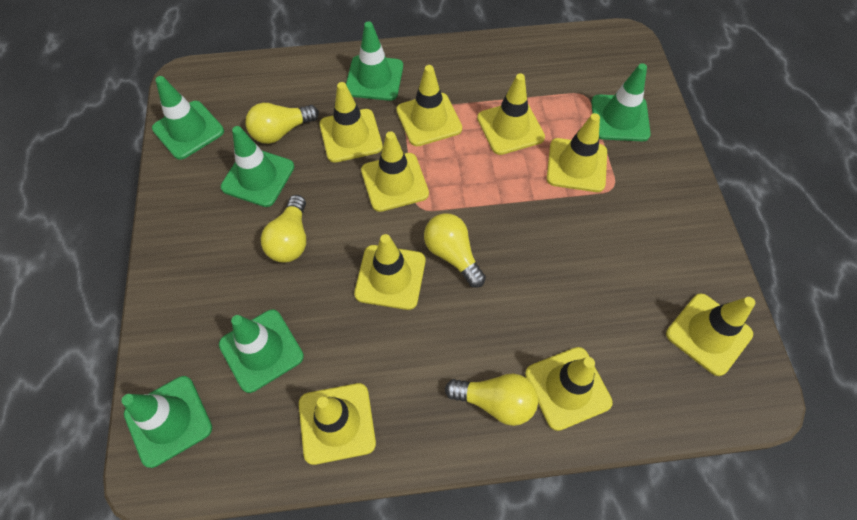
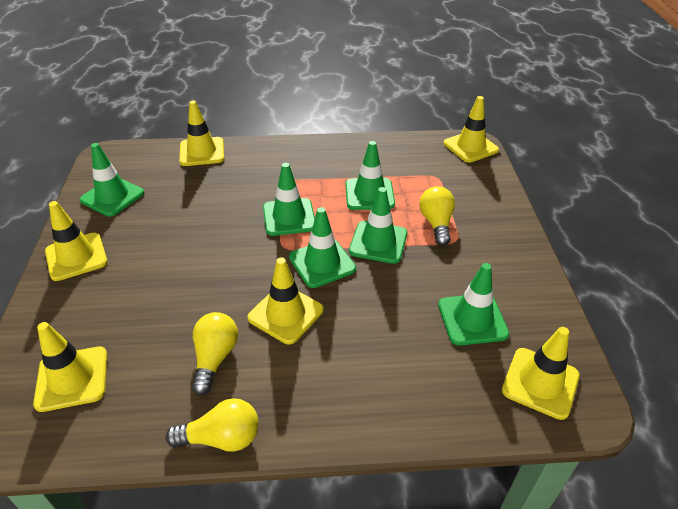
yellow light bulb: 4 -> 3
yellow traffic cone: 9 -> 6

